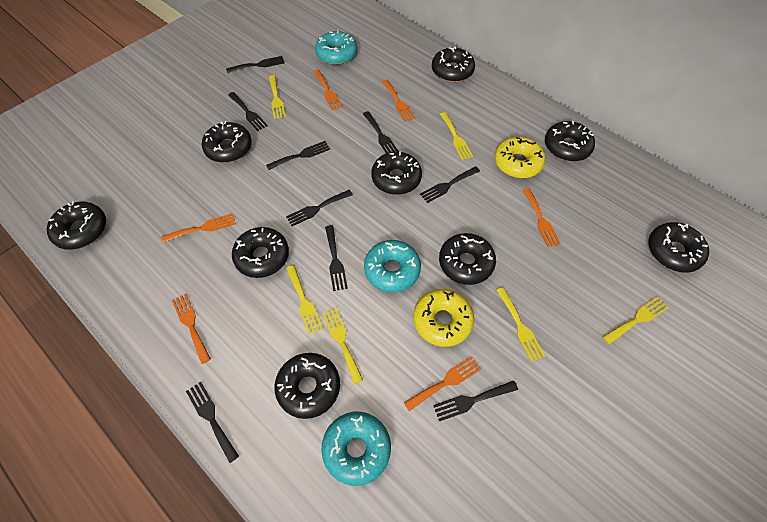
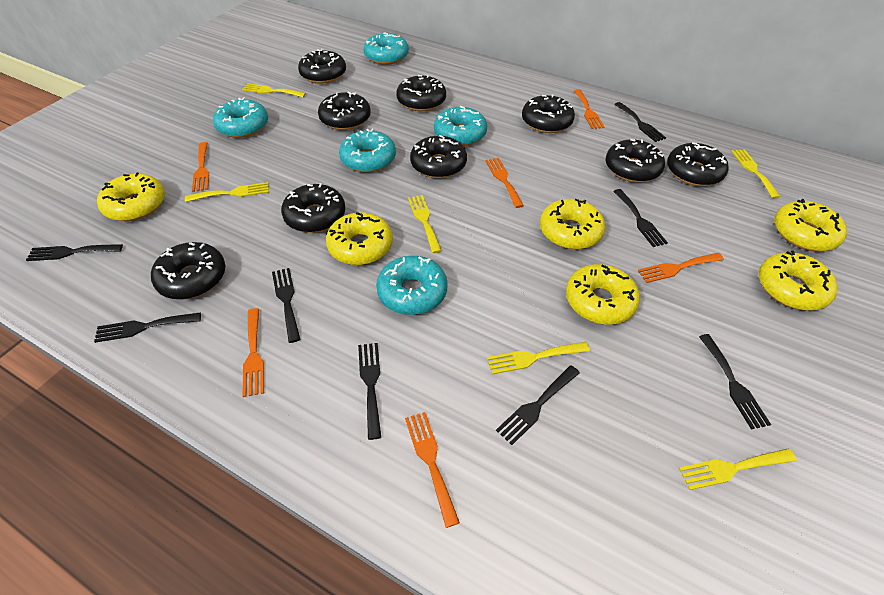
black fork: 9 -> 8
turquoise donut: 3 -> 5
yellow donut: 2 -> 6

